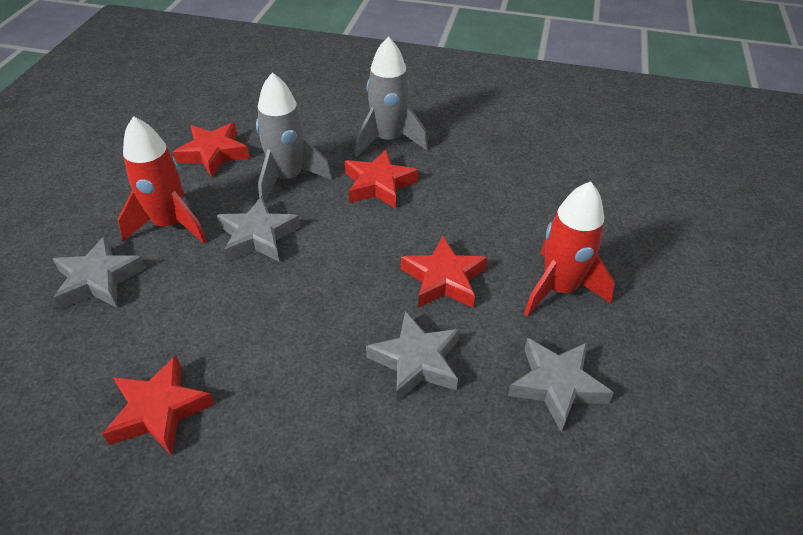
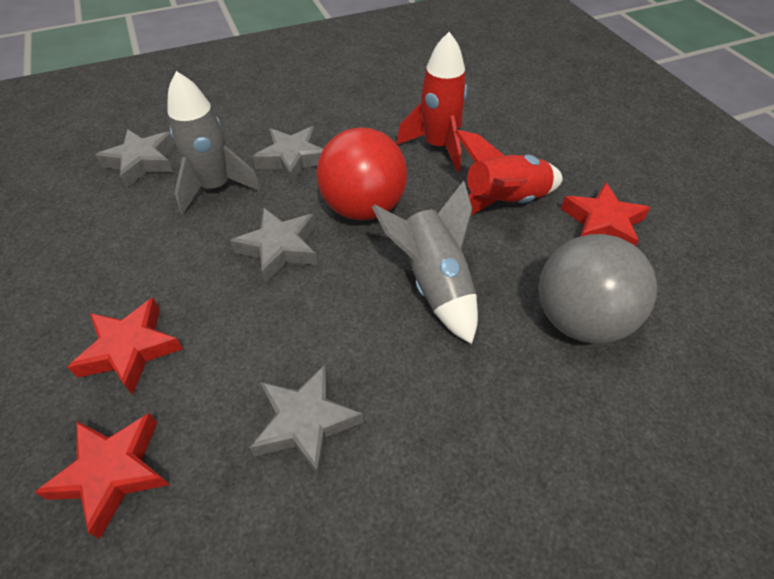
grey ball: 0 -> 1
red ball: 0 -> 1
red star: 4 -> 3

